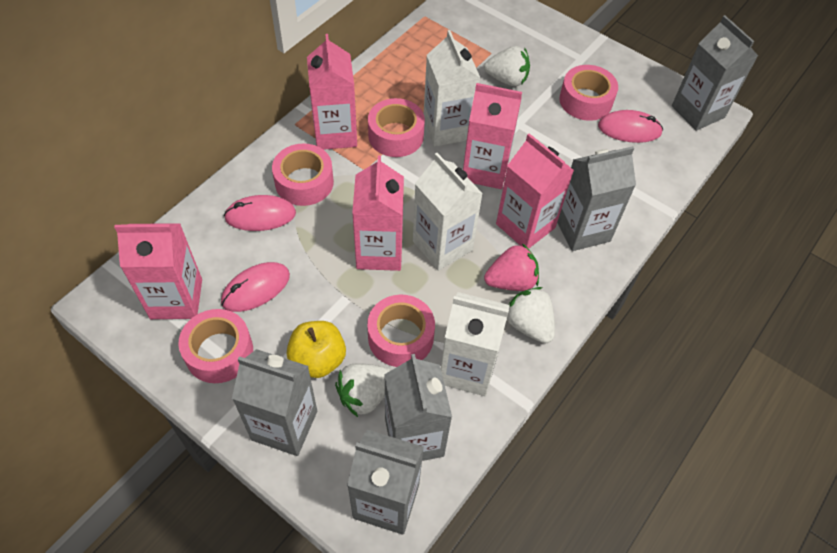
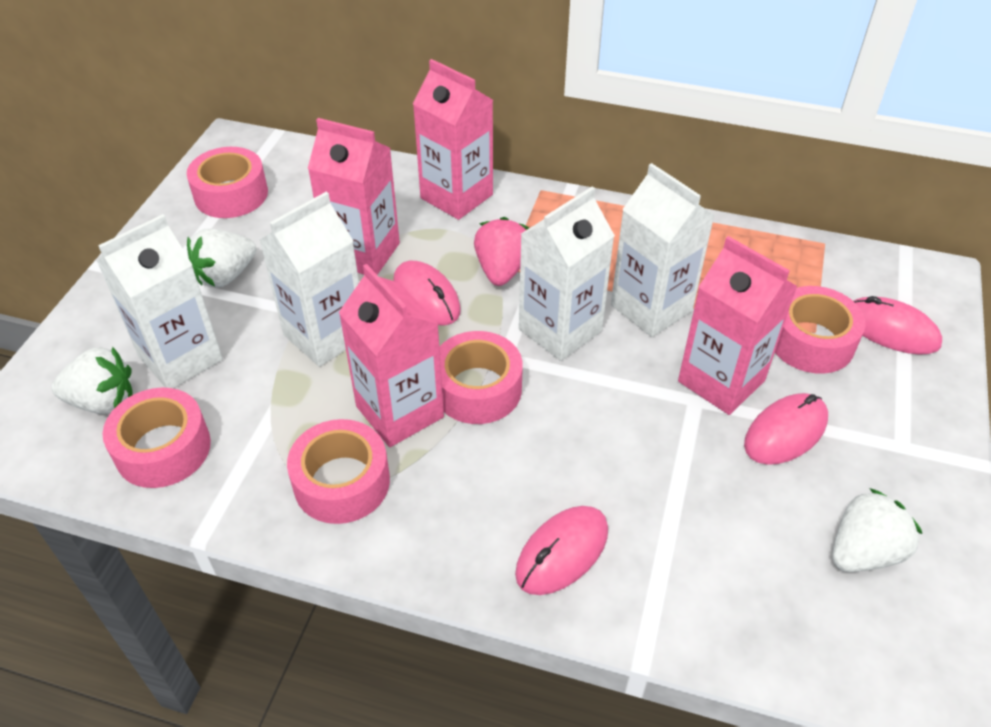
grey carton: 5 -> 0
pink carton: 5 -> 4
pink mouse: 3 -> 4
white carton: 3 -> 4
yellow apple: 1 -> 0

